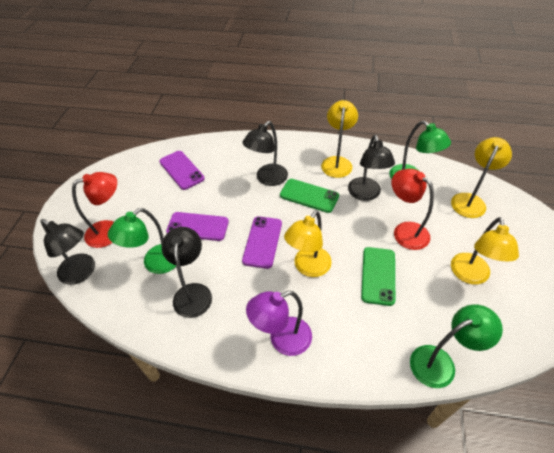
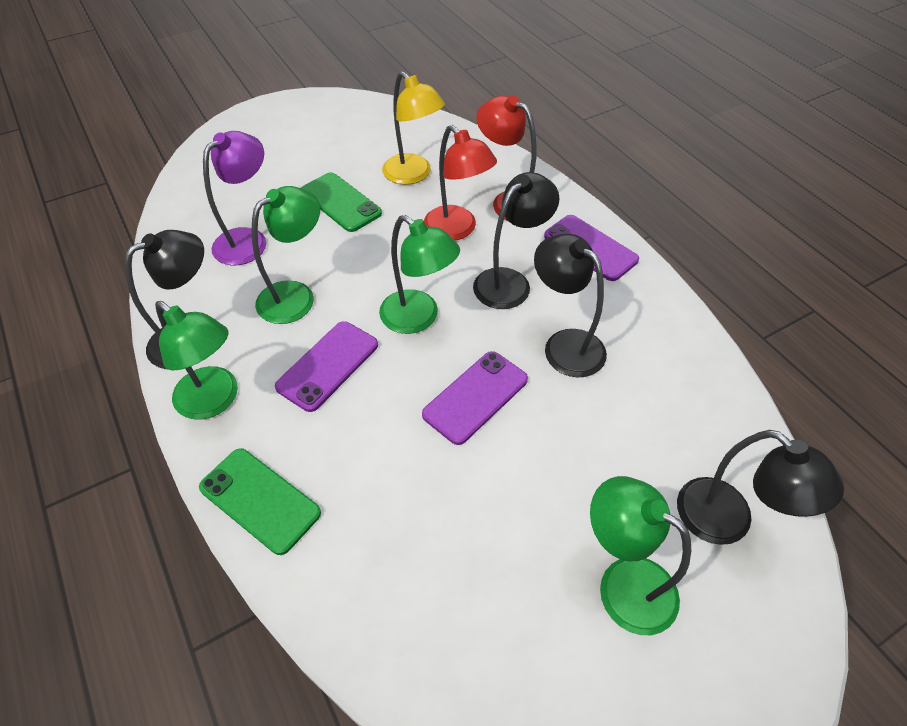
green lamp: 3 -> 4
yellow lamp: 4 -> 1

